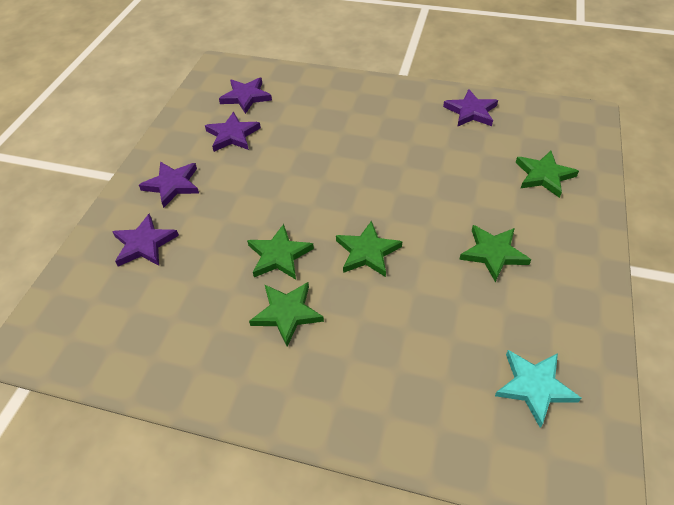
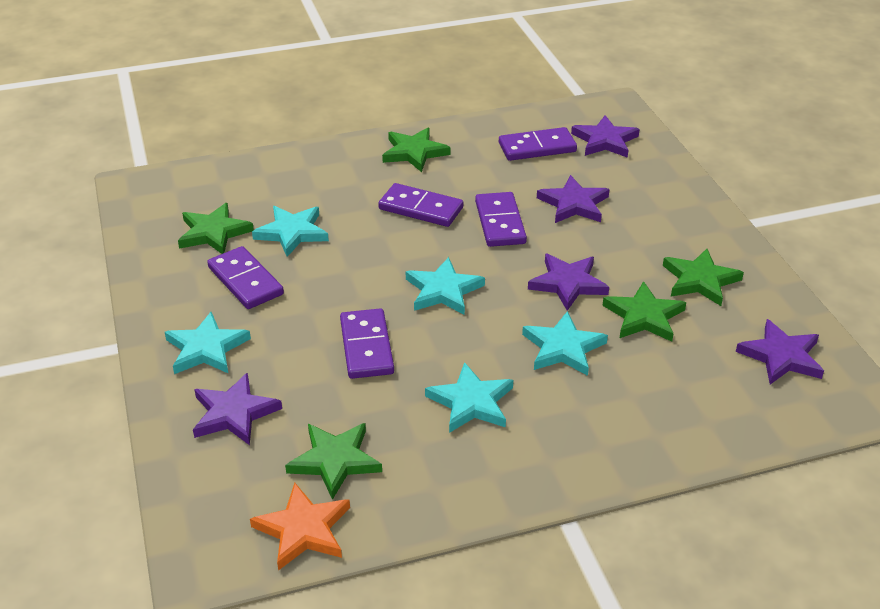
orange star: 0 -> 1
purple domino: 0 -> 5
turquoise star: 1 -> 5

